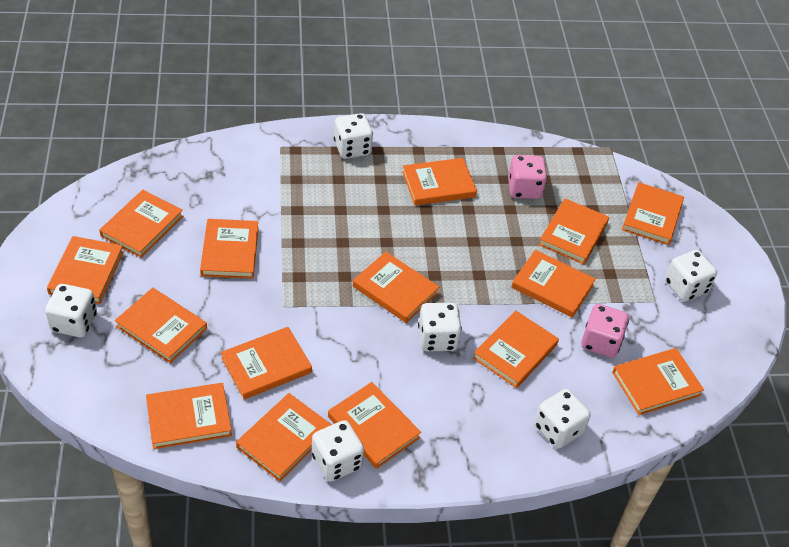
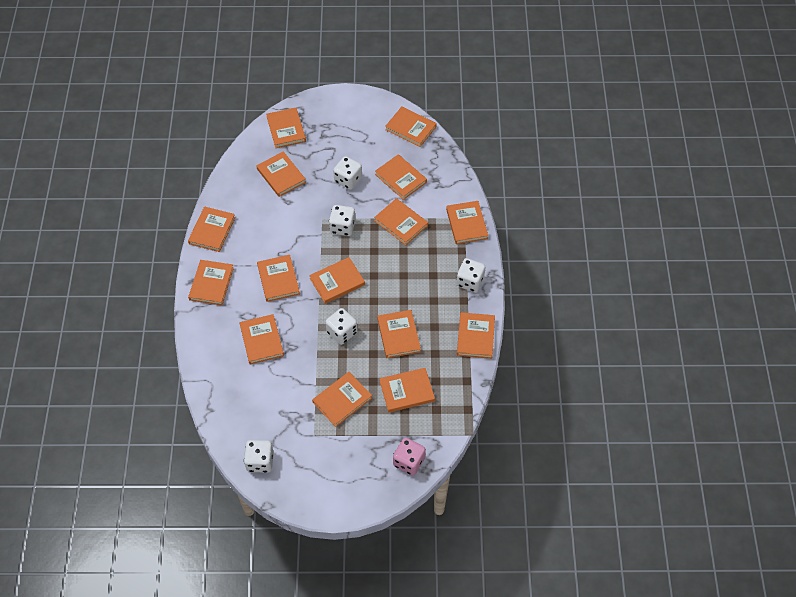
pink dice: 2 -> 1
white dice: 6 -> 5

